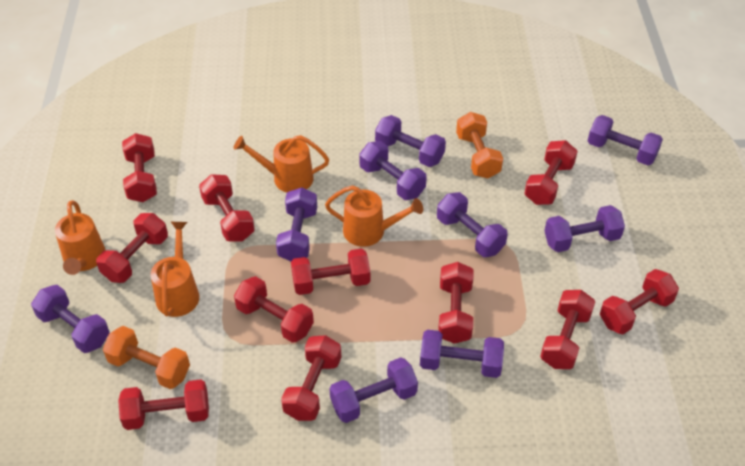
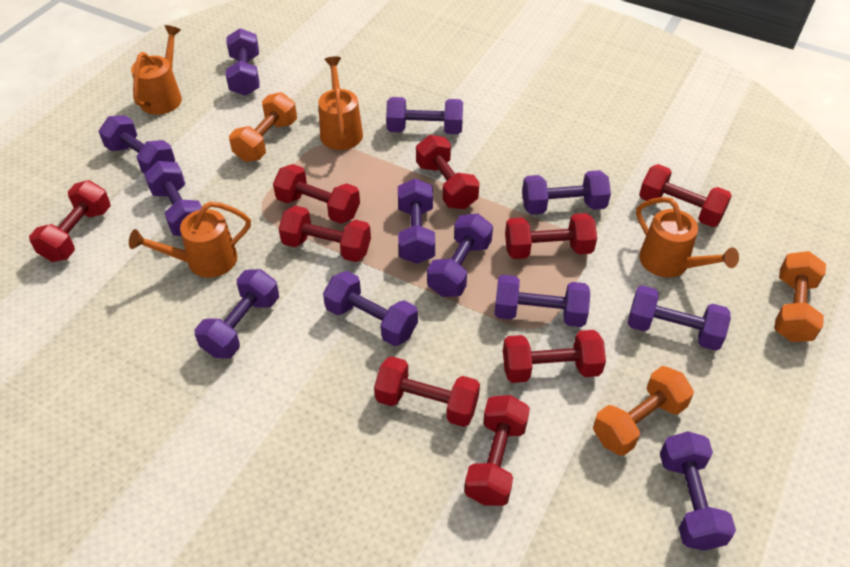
orange dumbbell: 2 -> 3
purple dumbbell: 9 -> 12
red dumbbell: 11 -> 9

